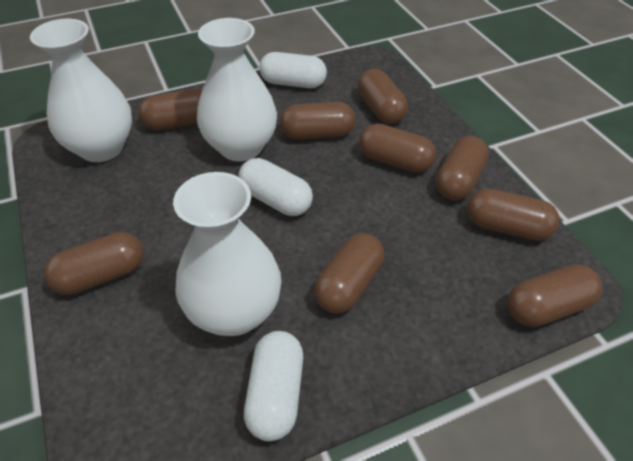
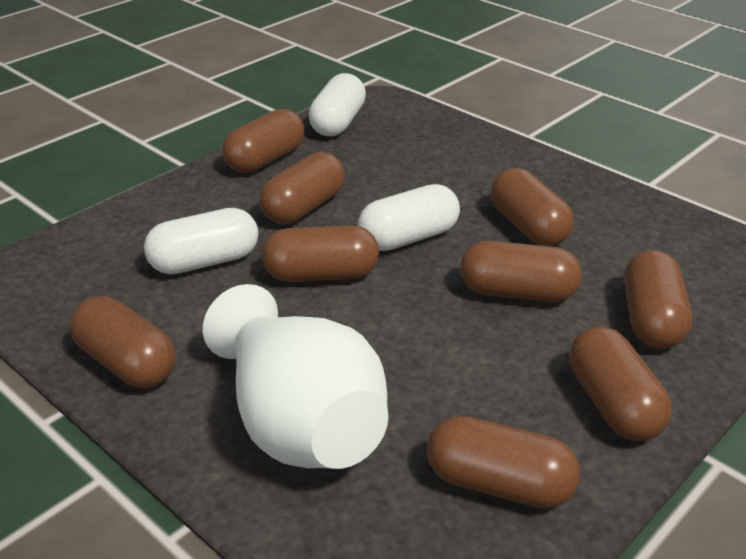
white vase: 3 -> 1

